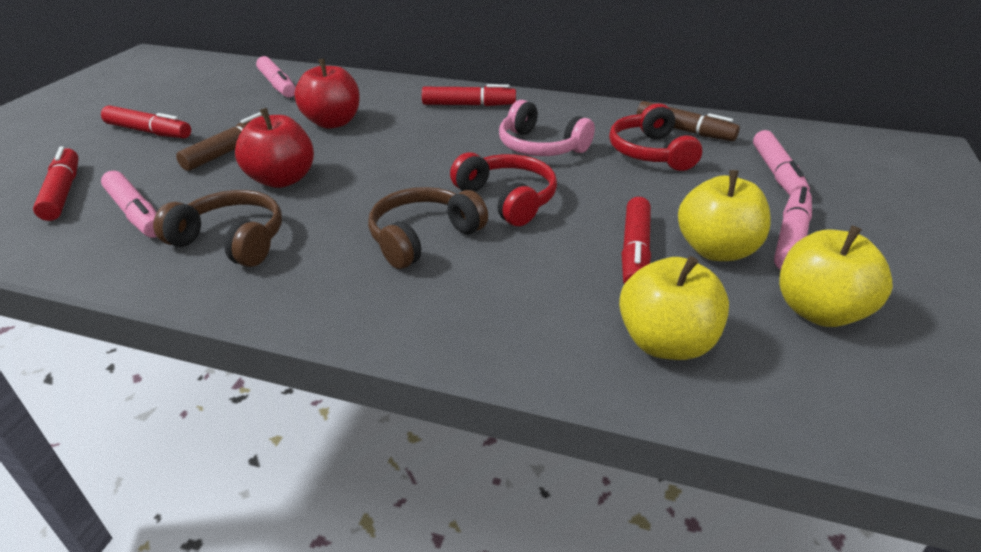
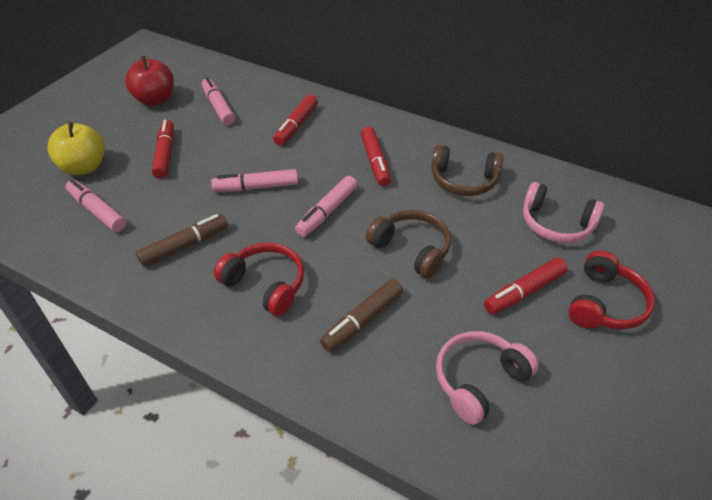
pink headphones: 1 -> 2
red apple: 2 -> 1
yellow apple: 3 -> 1

